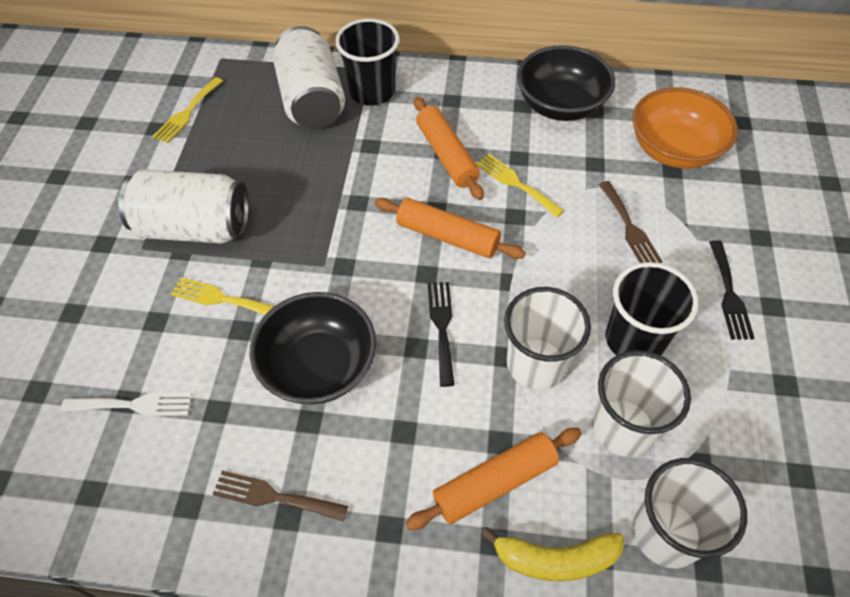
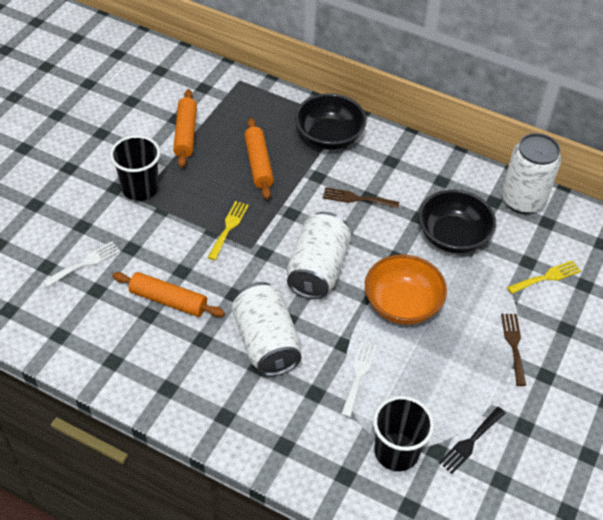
black fork: 2 -> 1
white can: 2 -> 3
white cup: 3 -> 0
white fork: 1 -> 2
yellow banana: 1 -> 0
yellow fork: 3 -> 2

